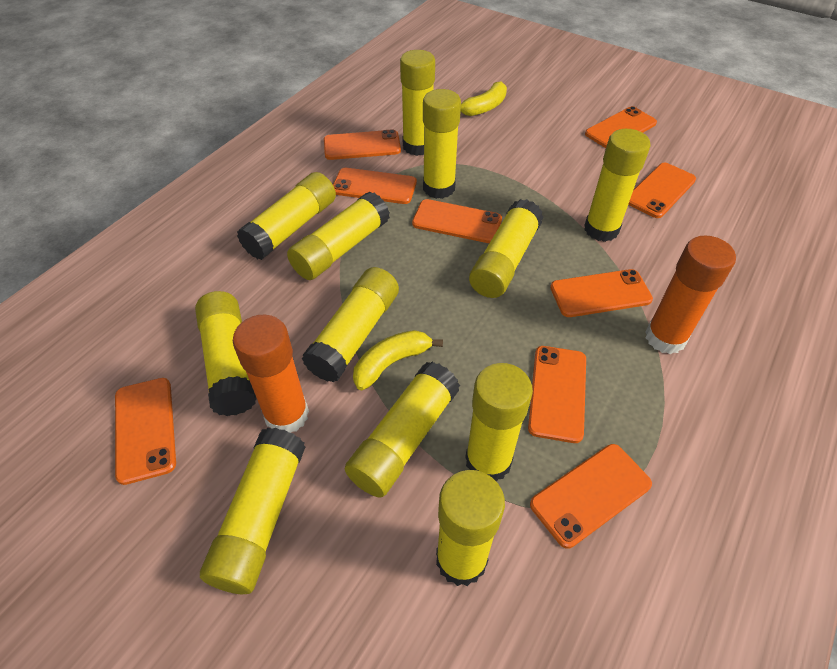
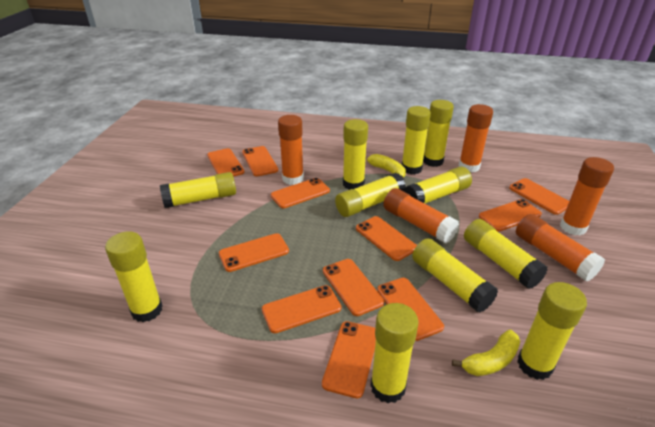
orange glue stick: 2 -> 5
orange phone: 9 -> 11
yellow glue stick: 12 -> 11

